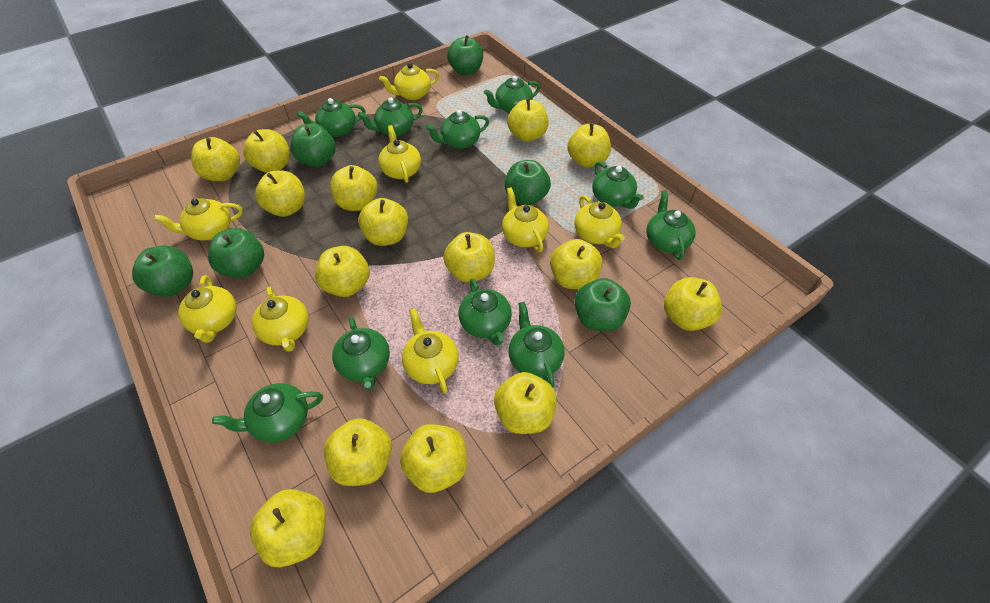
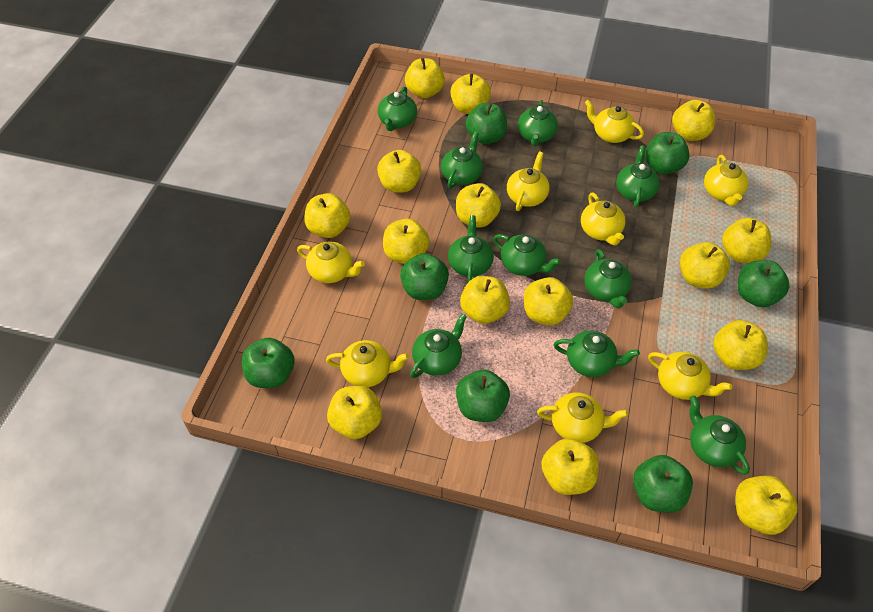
green apple: 6 -> 7

